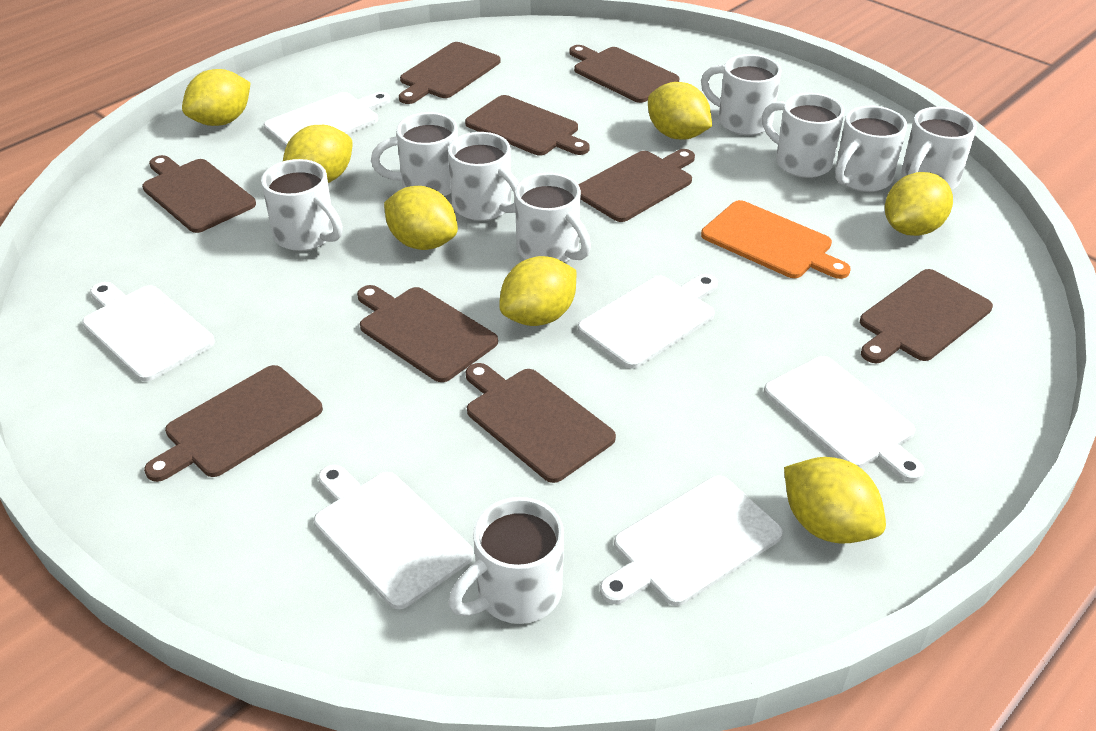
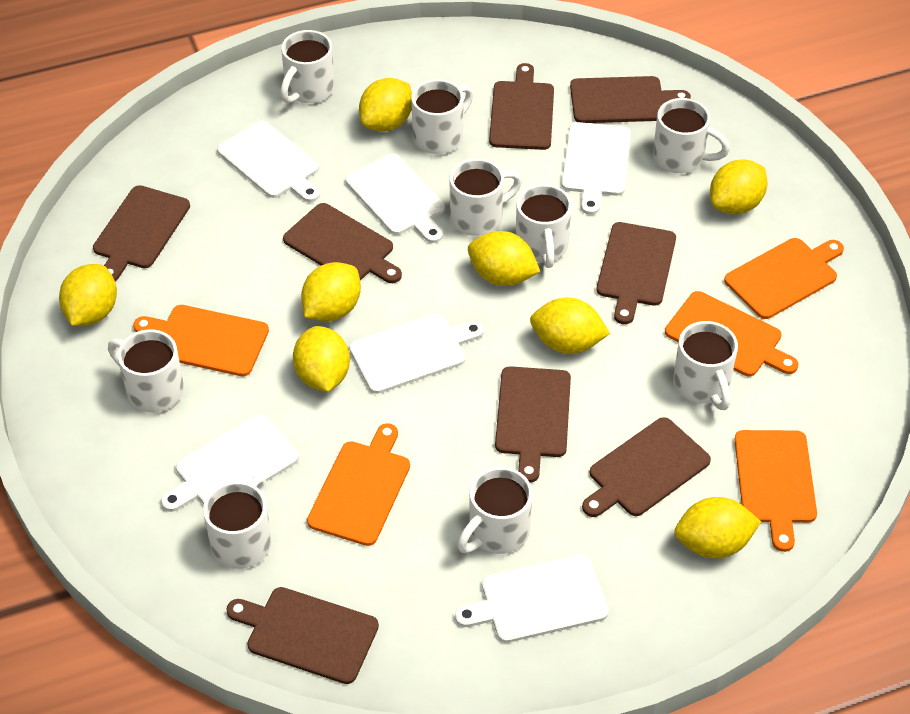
brown cutting board: 9 -> 8
orange cutting board: 1 -> 5
yellow lemon: 7 -> 8

